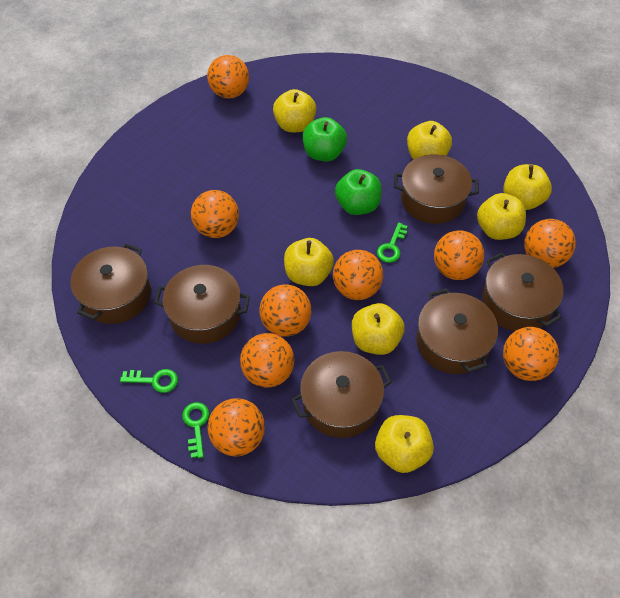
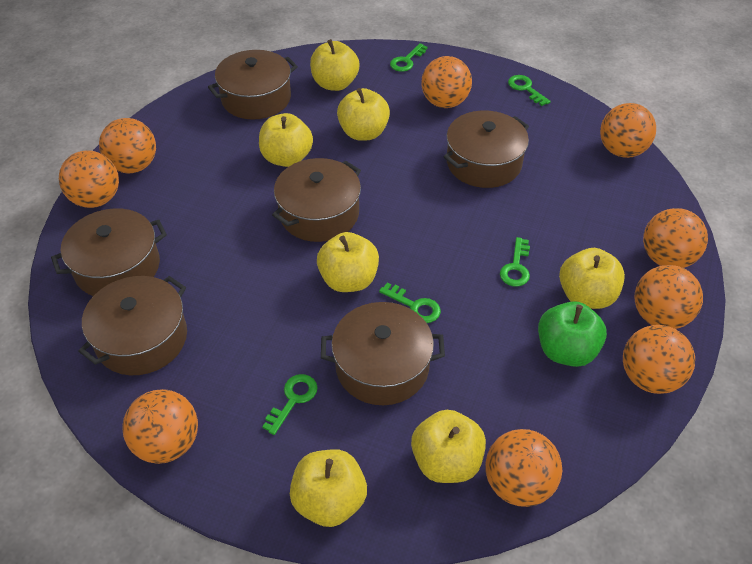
green apple: 2 -> 1
green key: 3 -> 5

